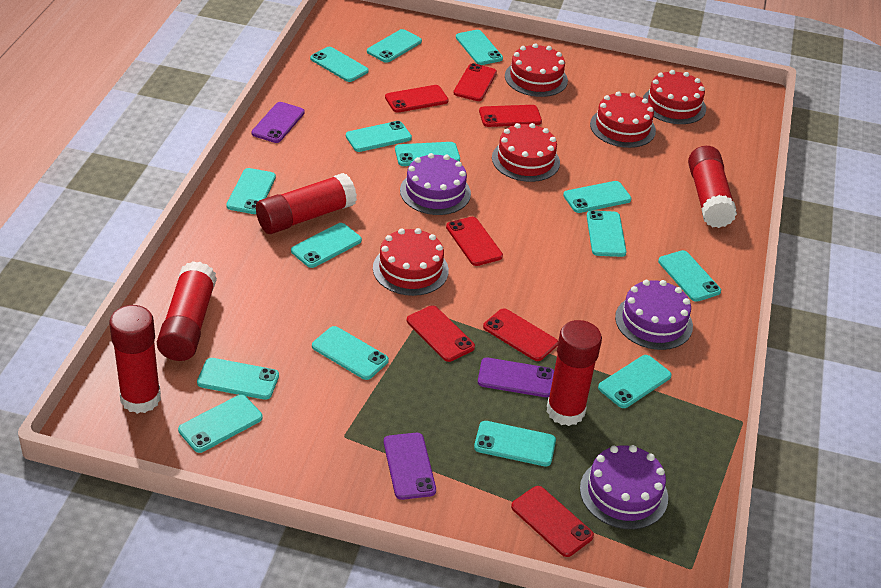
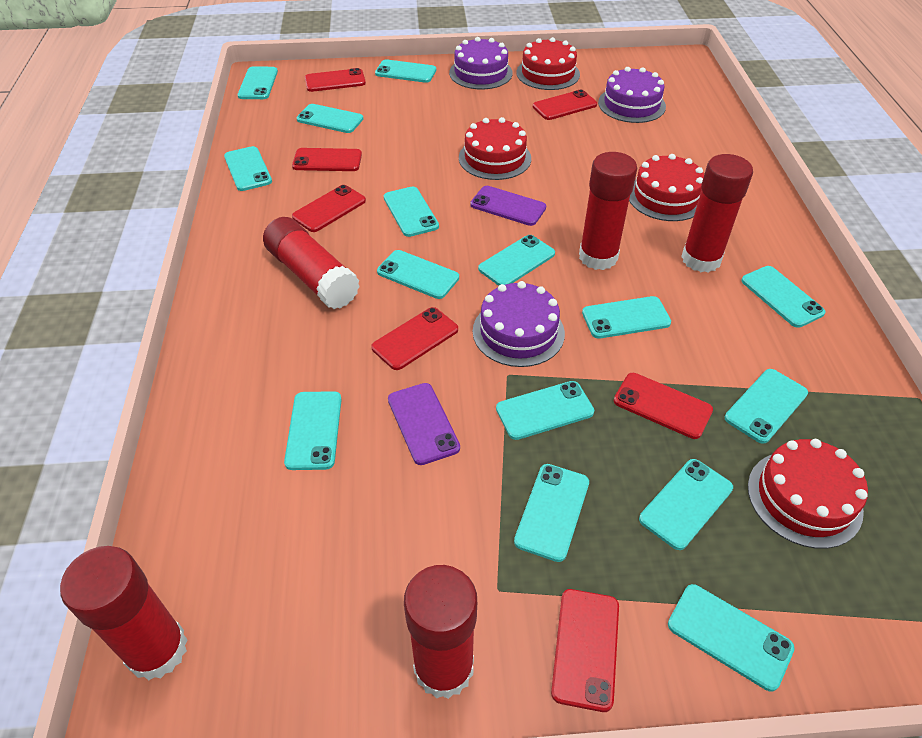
purple phone: 3 -> 2
red cake: 5 -> 4

